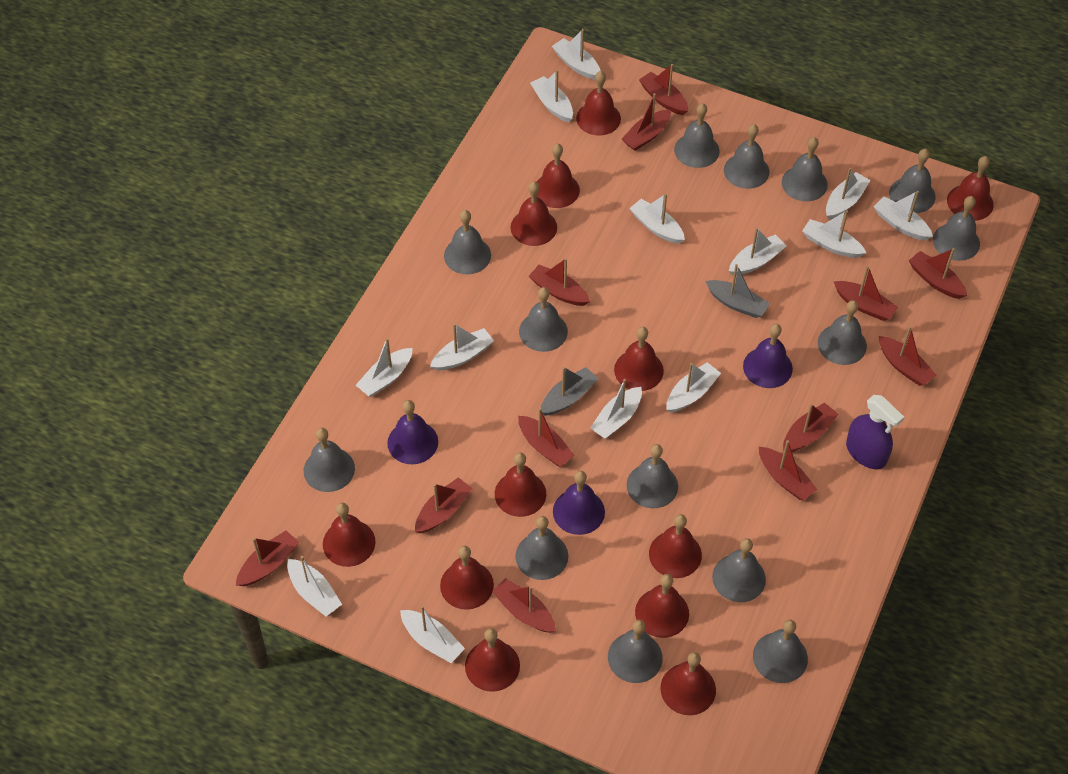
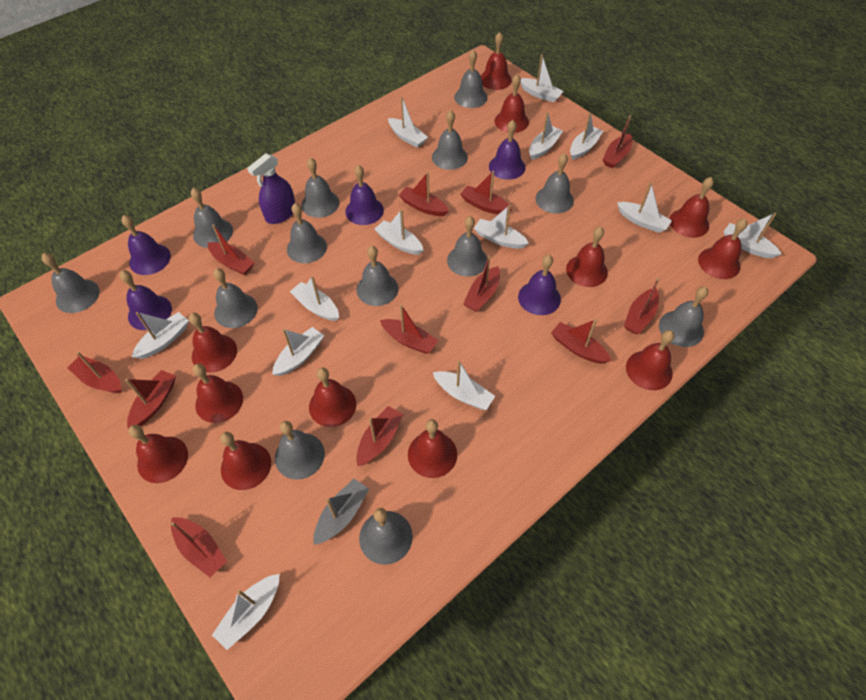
grey bell: 14 -> 13
grey boat: 2 -> 1
purple bell: 3 -> 5

